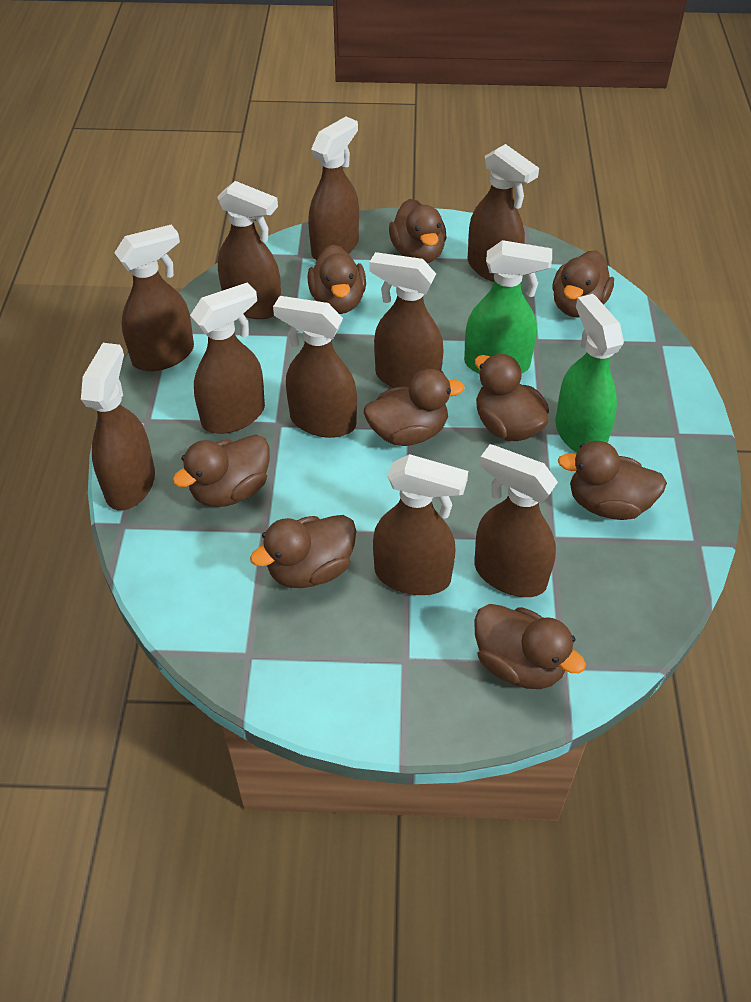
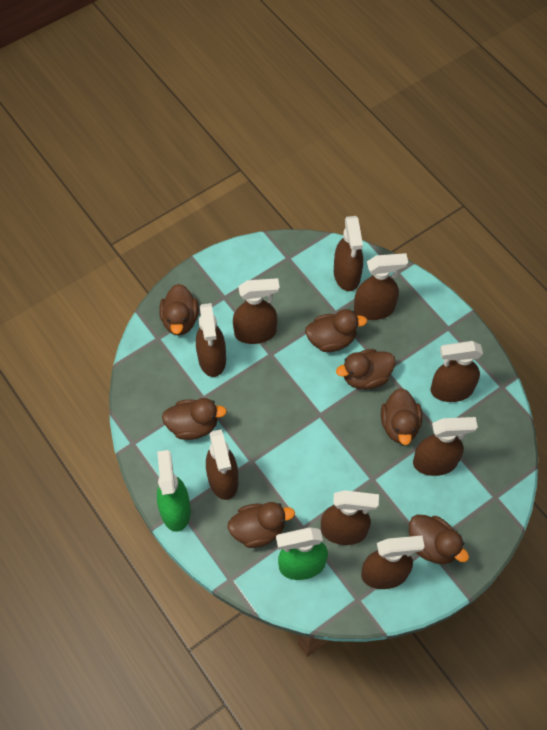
brown duck: 9 -> 7
brown spray bottle: 10 -> 9

